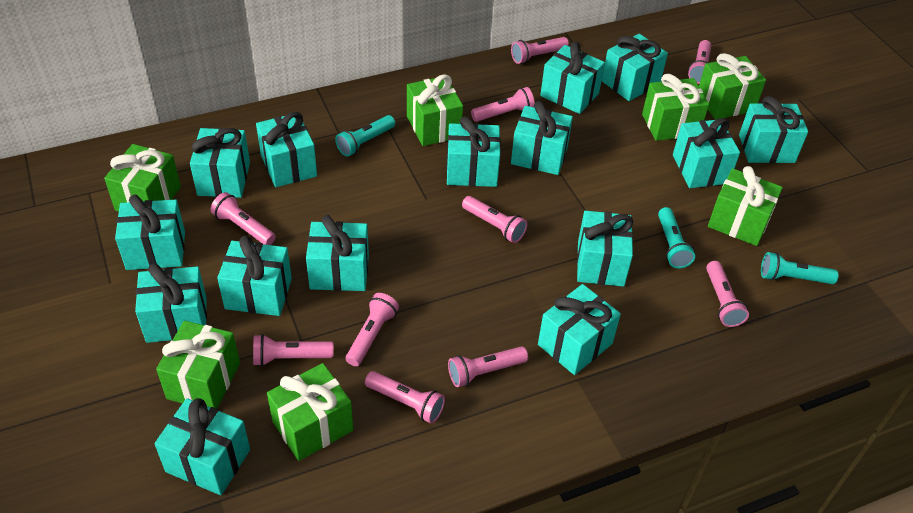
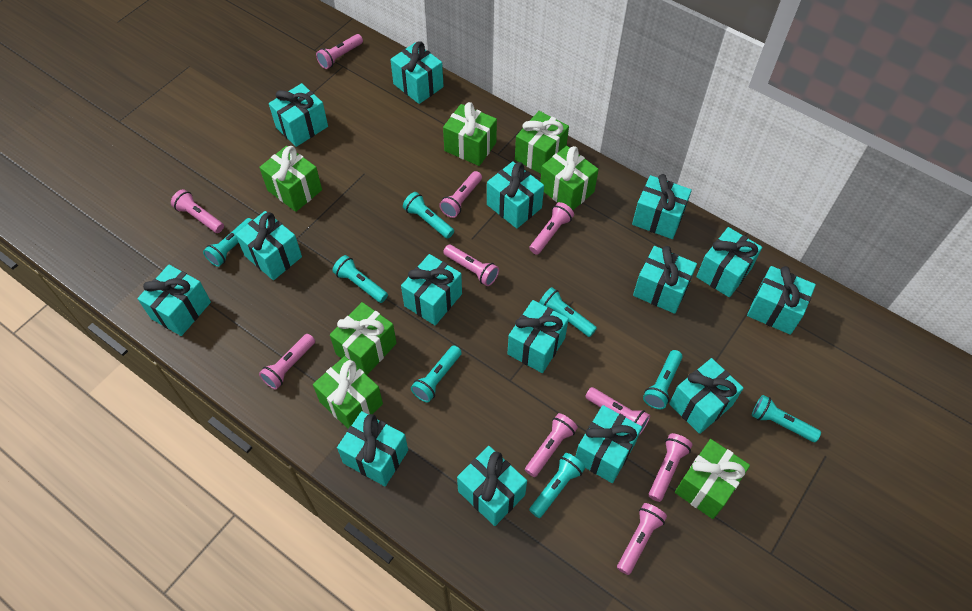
turquoise flashlight: 3 -> 8

